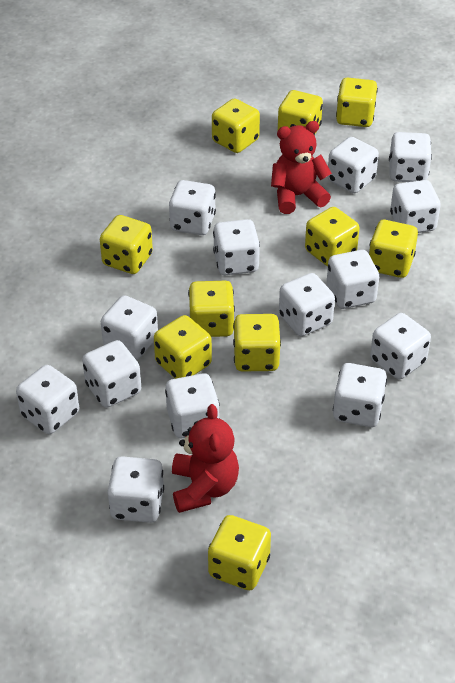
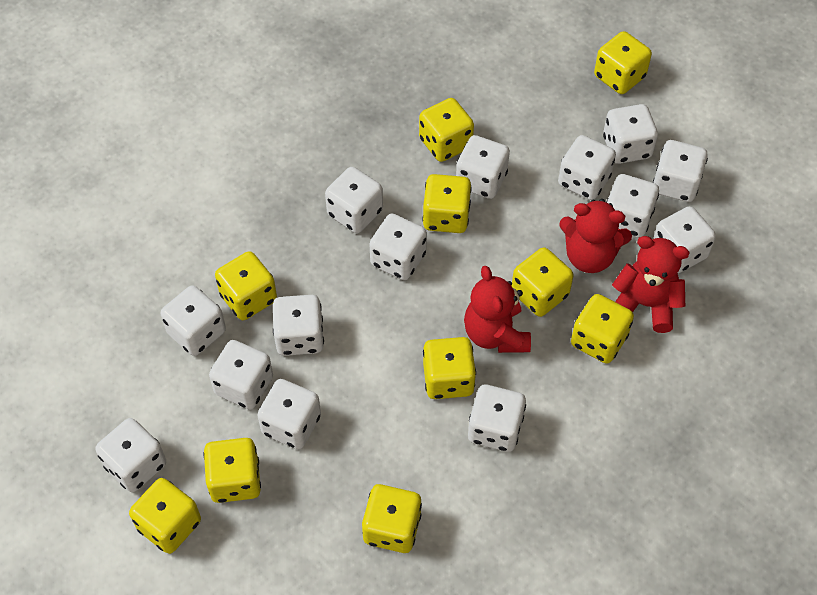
red teddy bear: 2 -> 3

